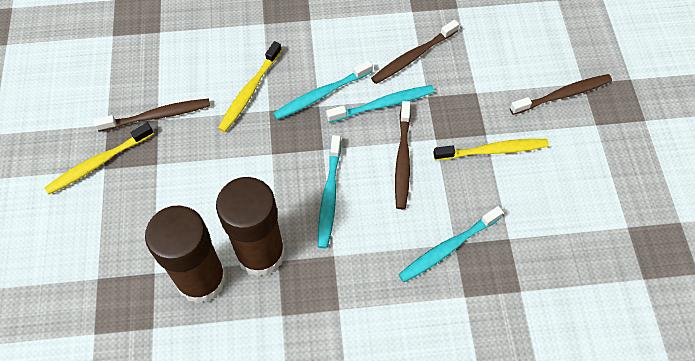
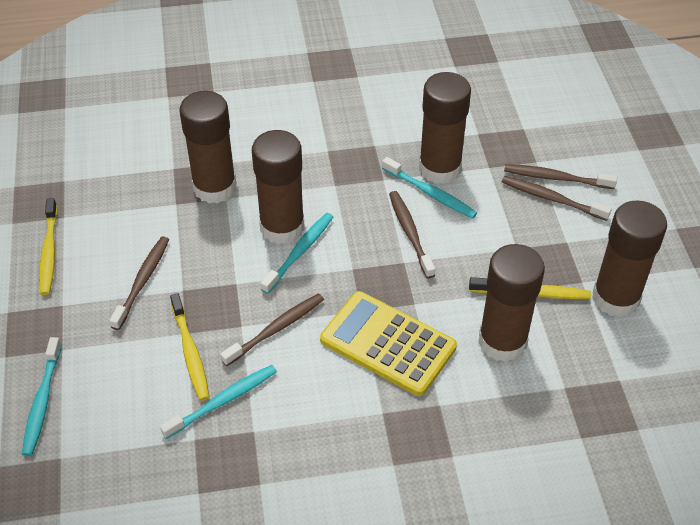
brown glue stick: 2 -> 5
brown toothbrush: 4 -> 5
yellow calculator: 0 -> 1

